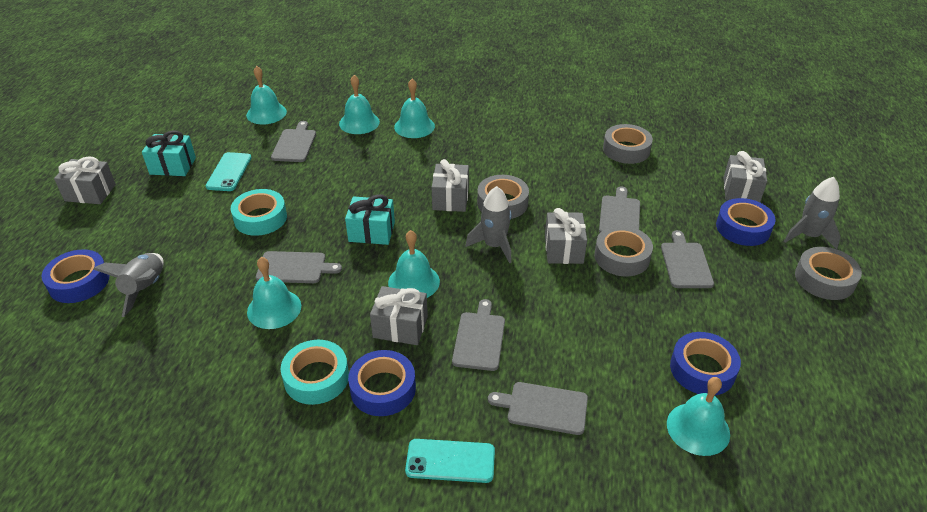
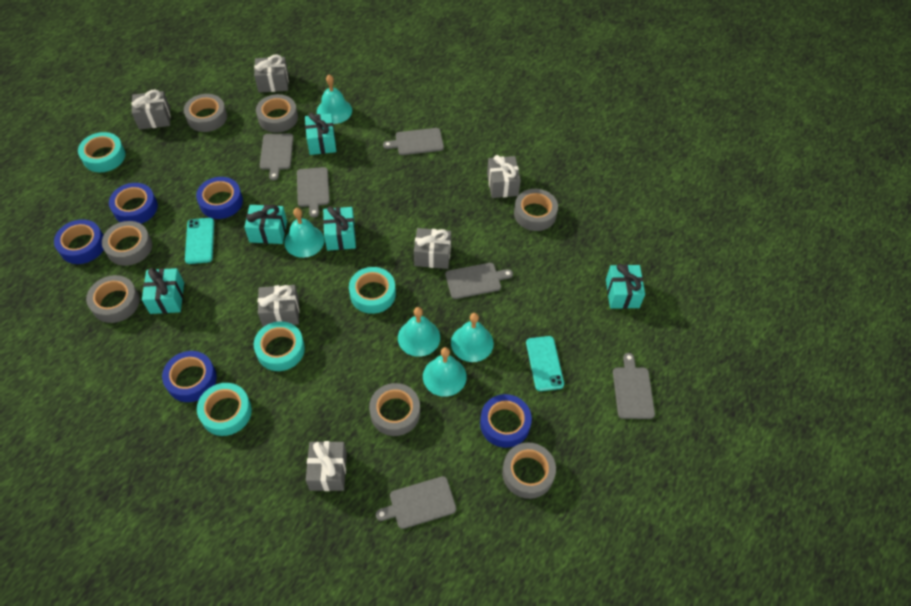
blue tape: 4 -> 5
grey gift: 5 -> 6
grey rocket: 3 -> 0
grey tape: 4 -> 7
turquoise bell: 6 -> 5
turquoise gift: 2 -> 5
turquoise tape: 2 -> 4

